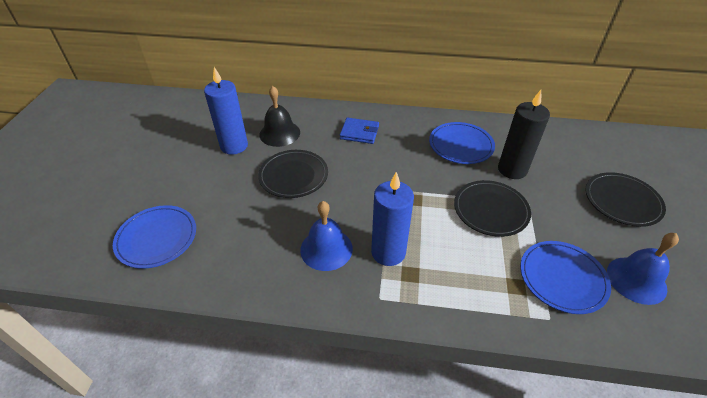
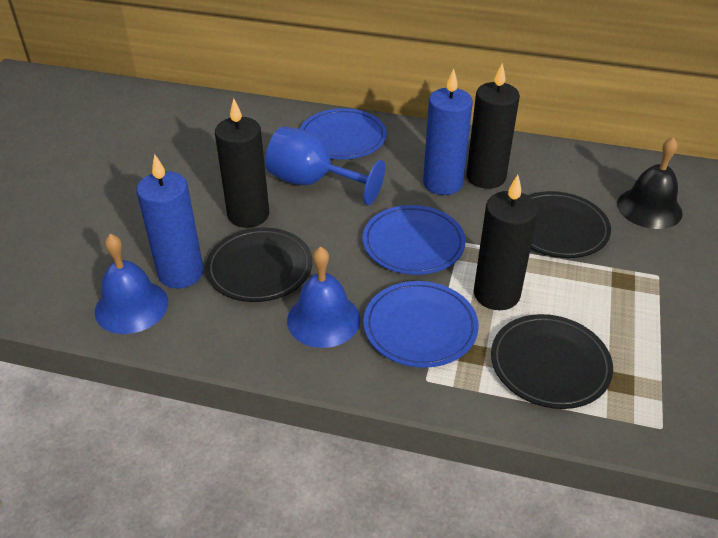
black candle: 1 -> 3
blue goblet: 0 -> 1
blue wallet: 1 -> 0

